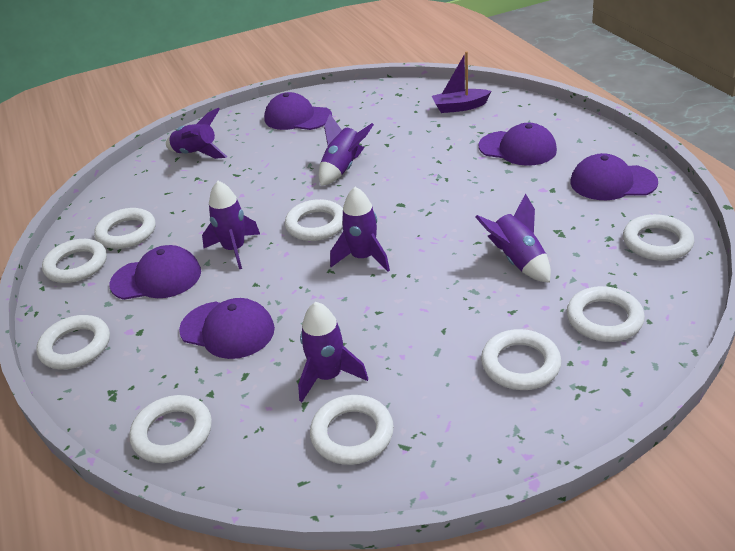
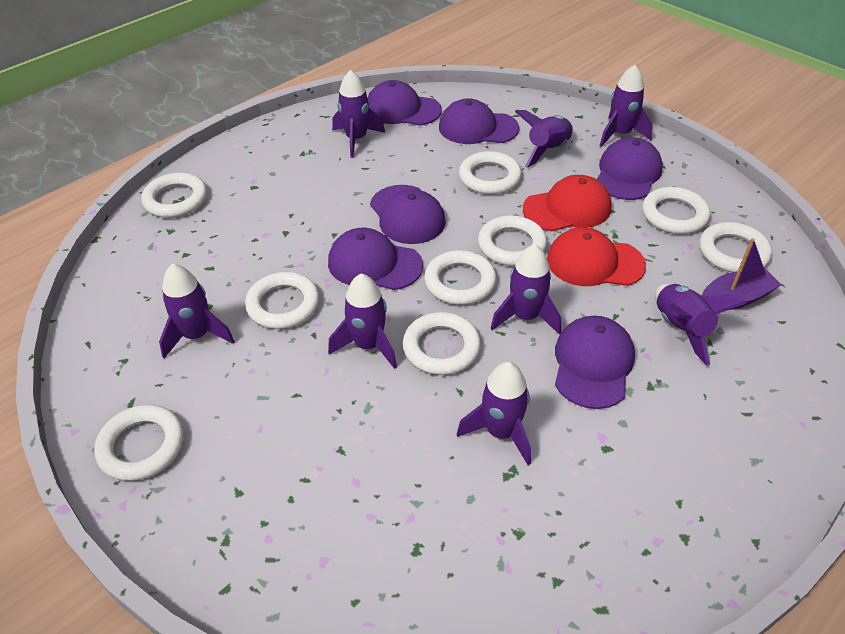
purple cap: 5 -> 6
purple rocket: 6 -> 8
red cap: 0 -> 2

